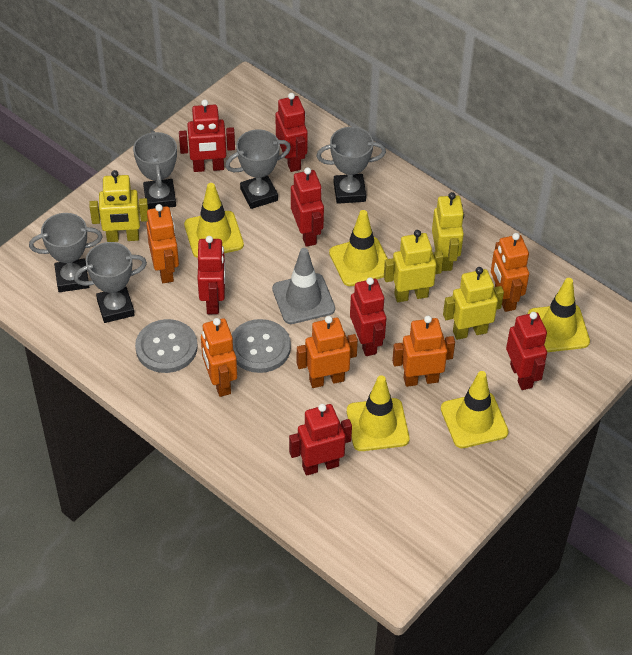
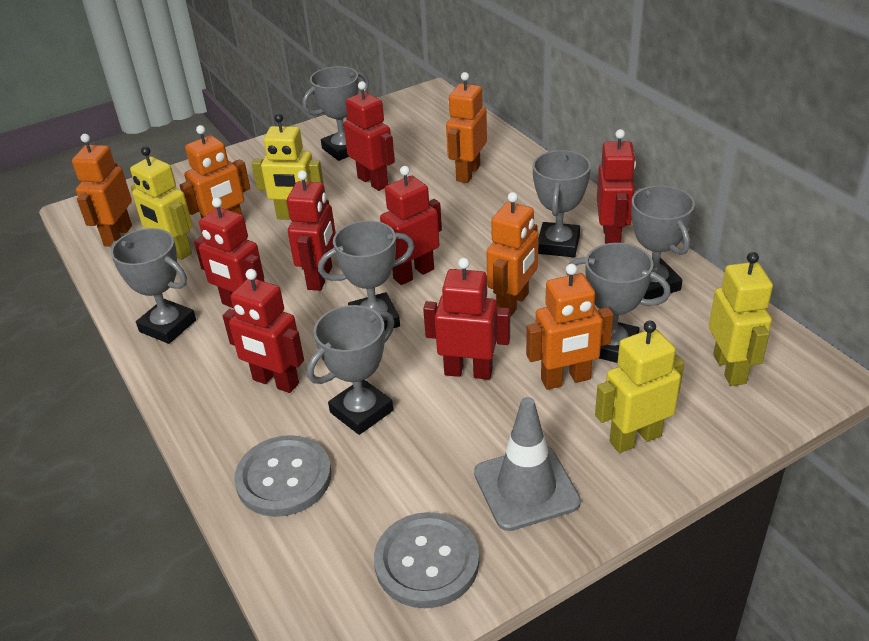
grey trophy: 5 -> 7
yellow traffic cone: 5 -> 0

